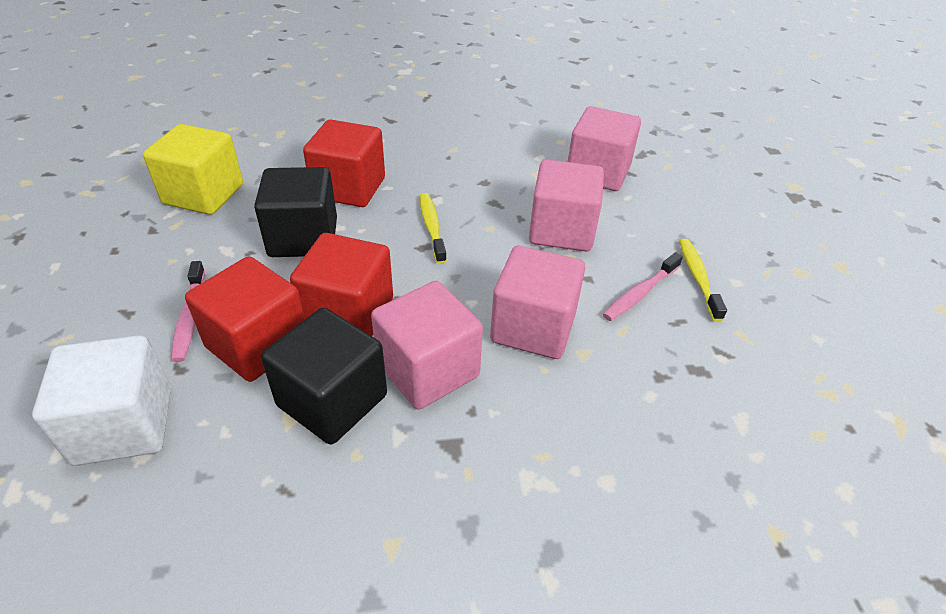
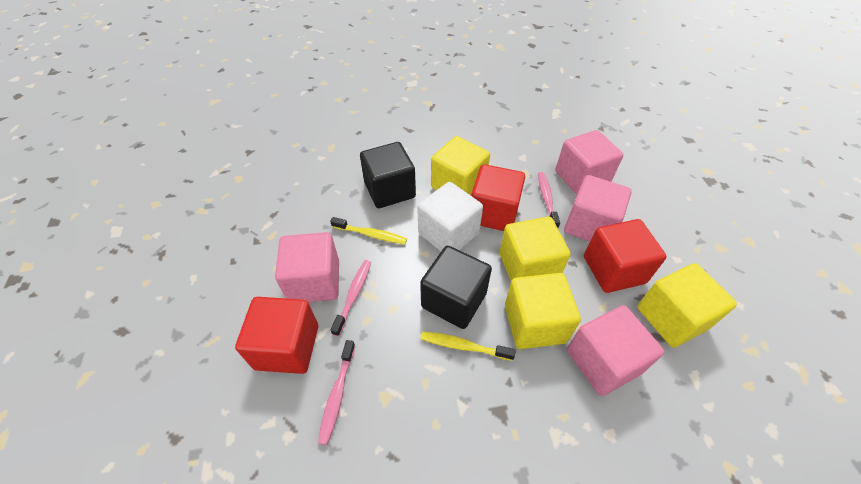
pink toothbrush: 2 -> 3
yellow cube: 1 -> 4

